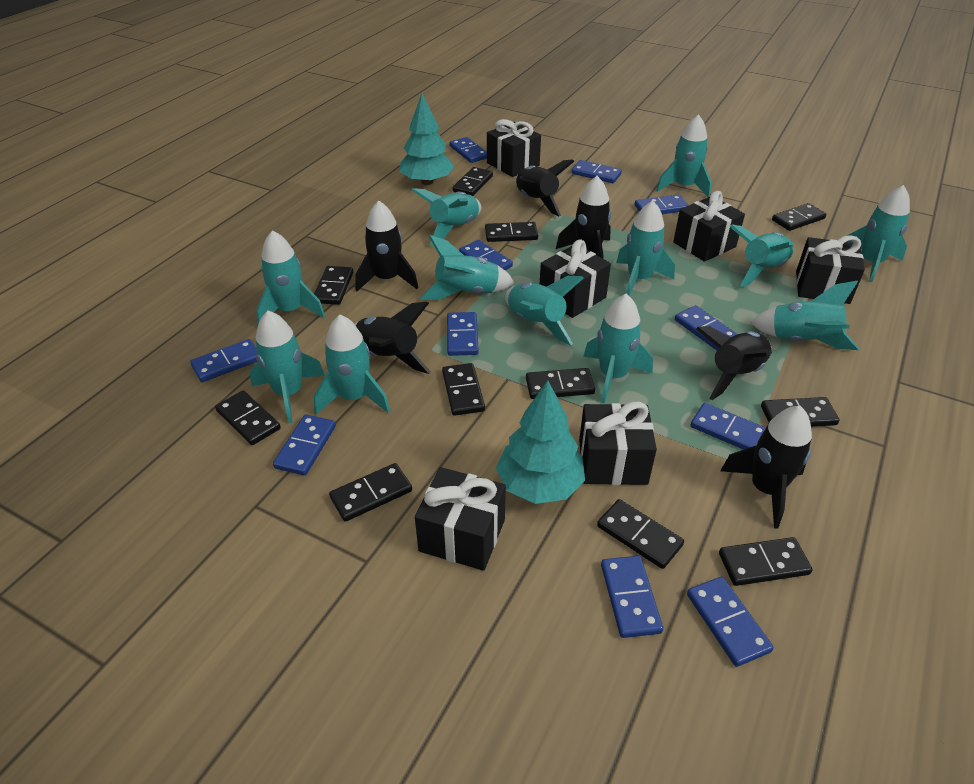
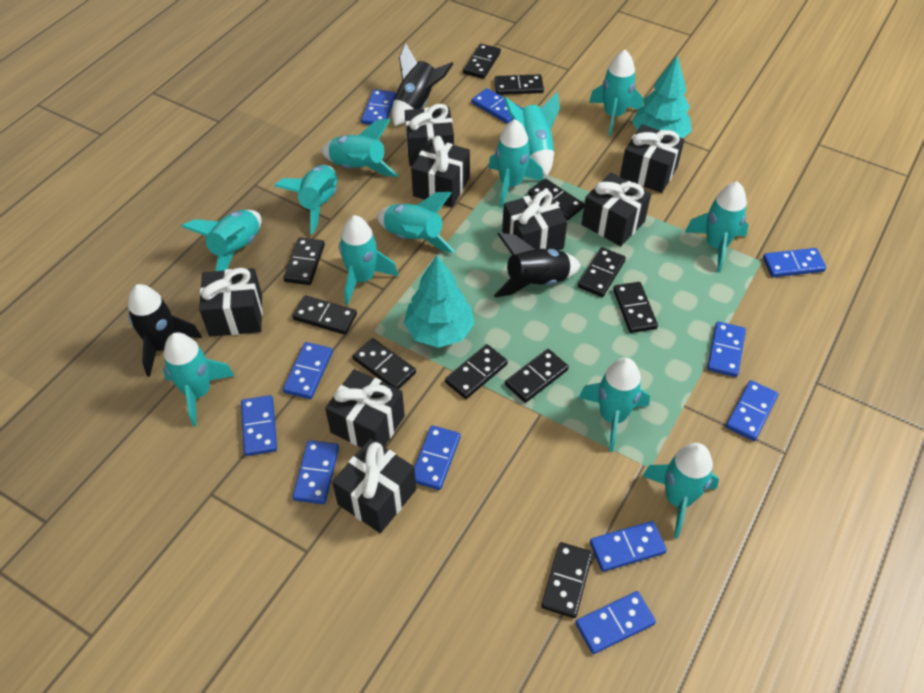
black gift: 6 -> 8
black rocket: 6 -> 3

